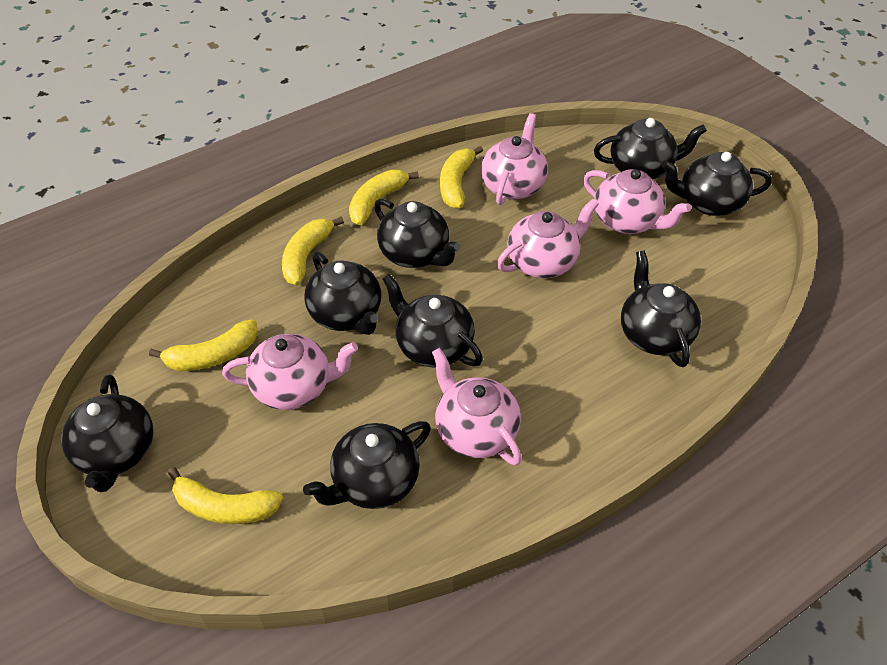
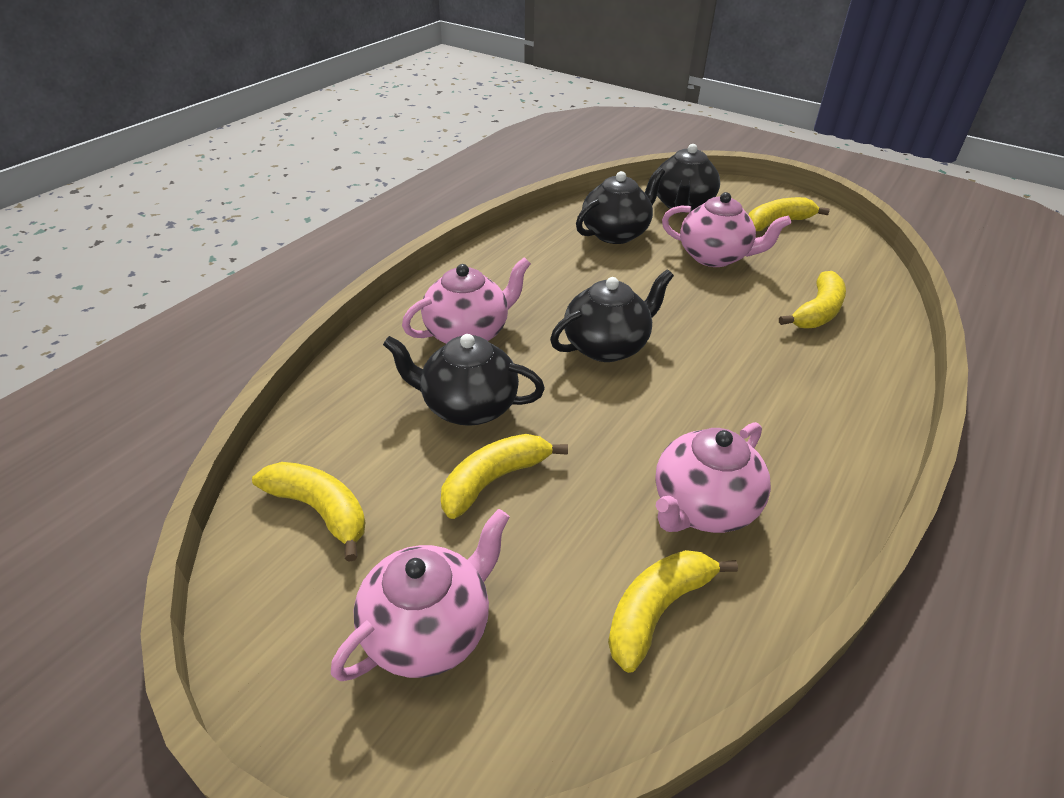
black teapot: 8 -> 4
pink teapot: 5 -> 4

